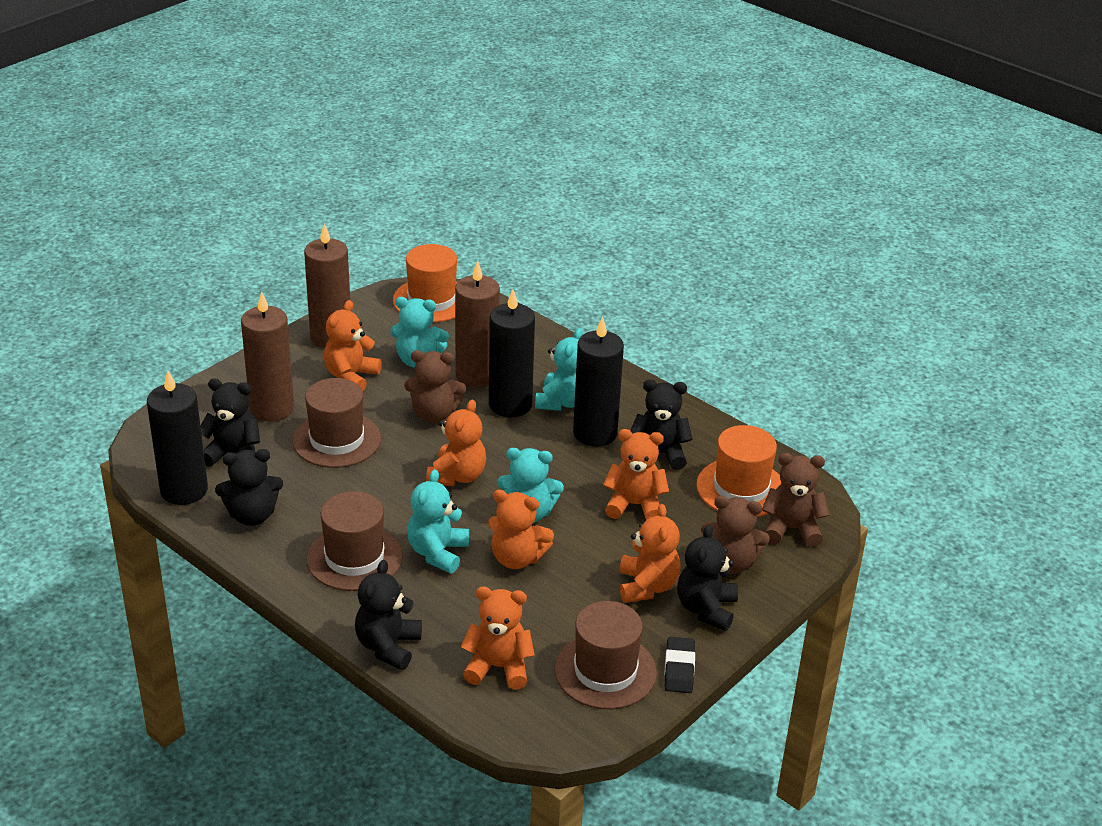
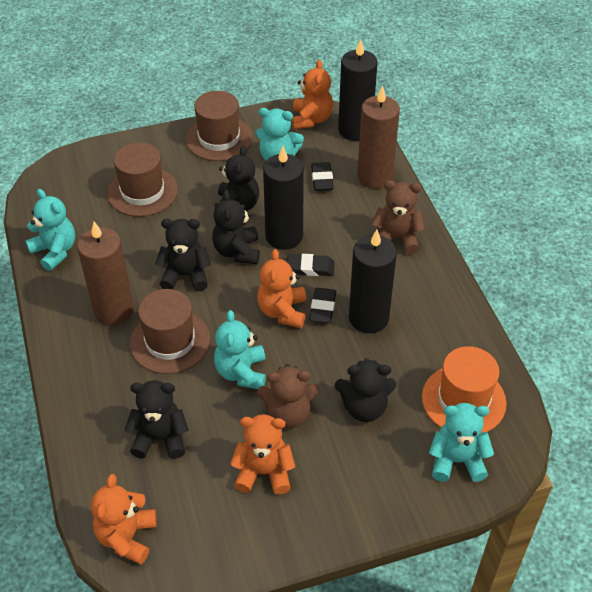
black eraser: 1 -> 3
brown candle: 3 -> 2
brown teddy bear: 3 -> 2
orange hat: 2 -> 1
orange teddy bear: 6 -> 4

